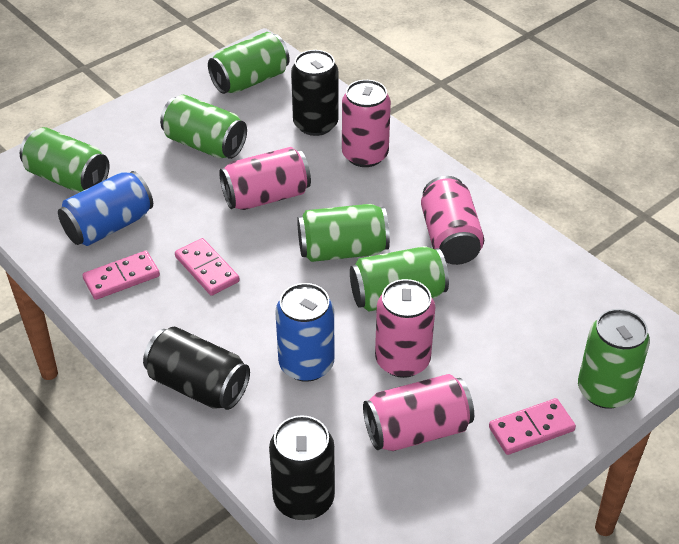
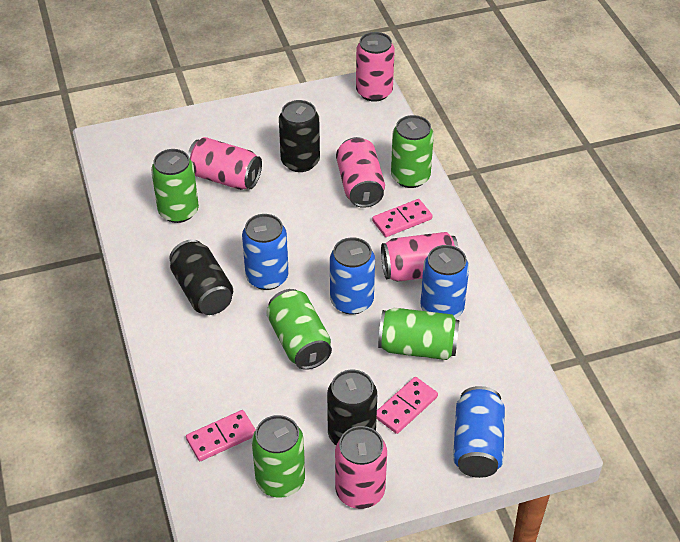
blue can: 2 -> 4
green can: 6 -> 5

